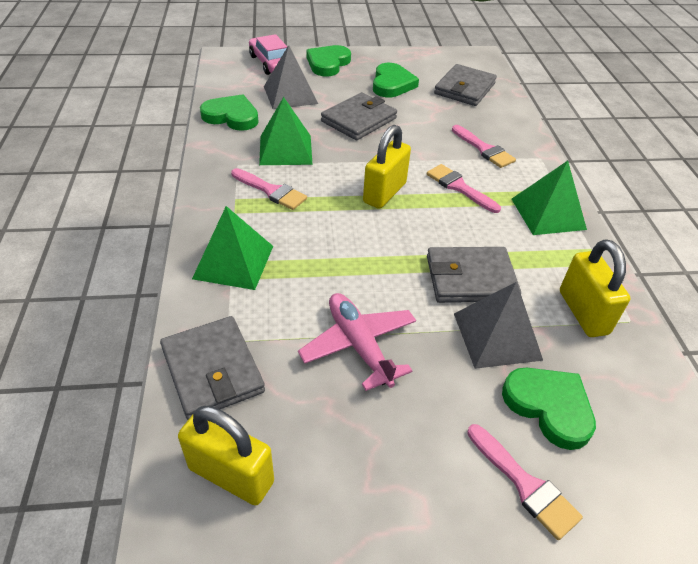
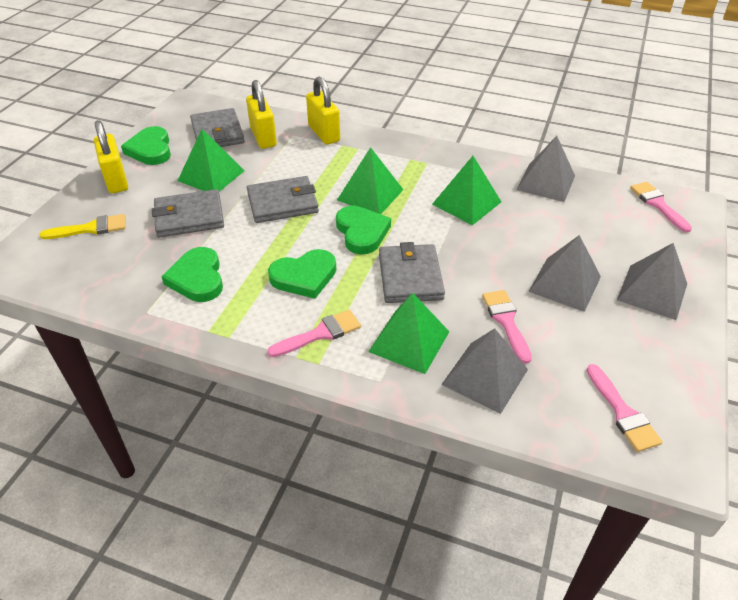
green pyramid: 3 -> 4
grey pyramid: 2 -> 4
pink car: 1 -> 0
pink plane: 1 -> 0
yellow brush: 0 -> 1

